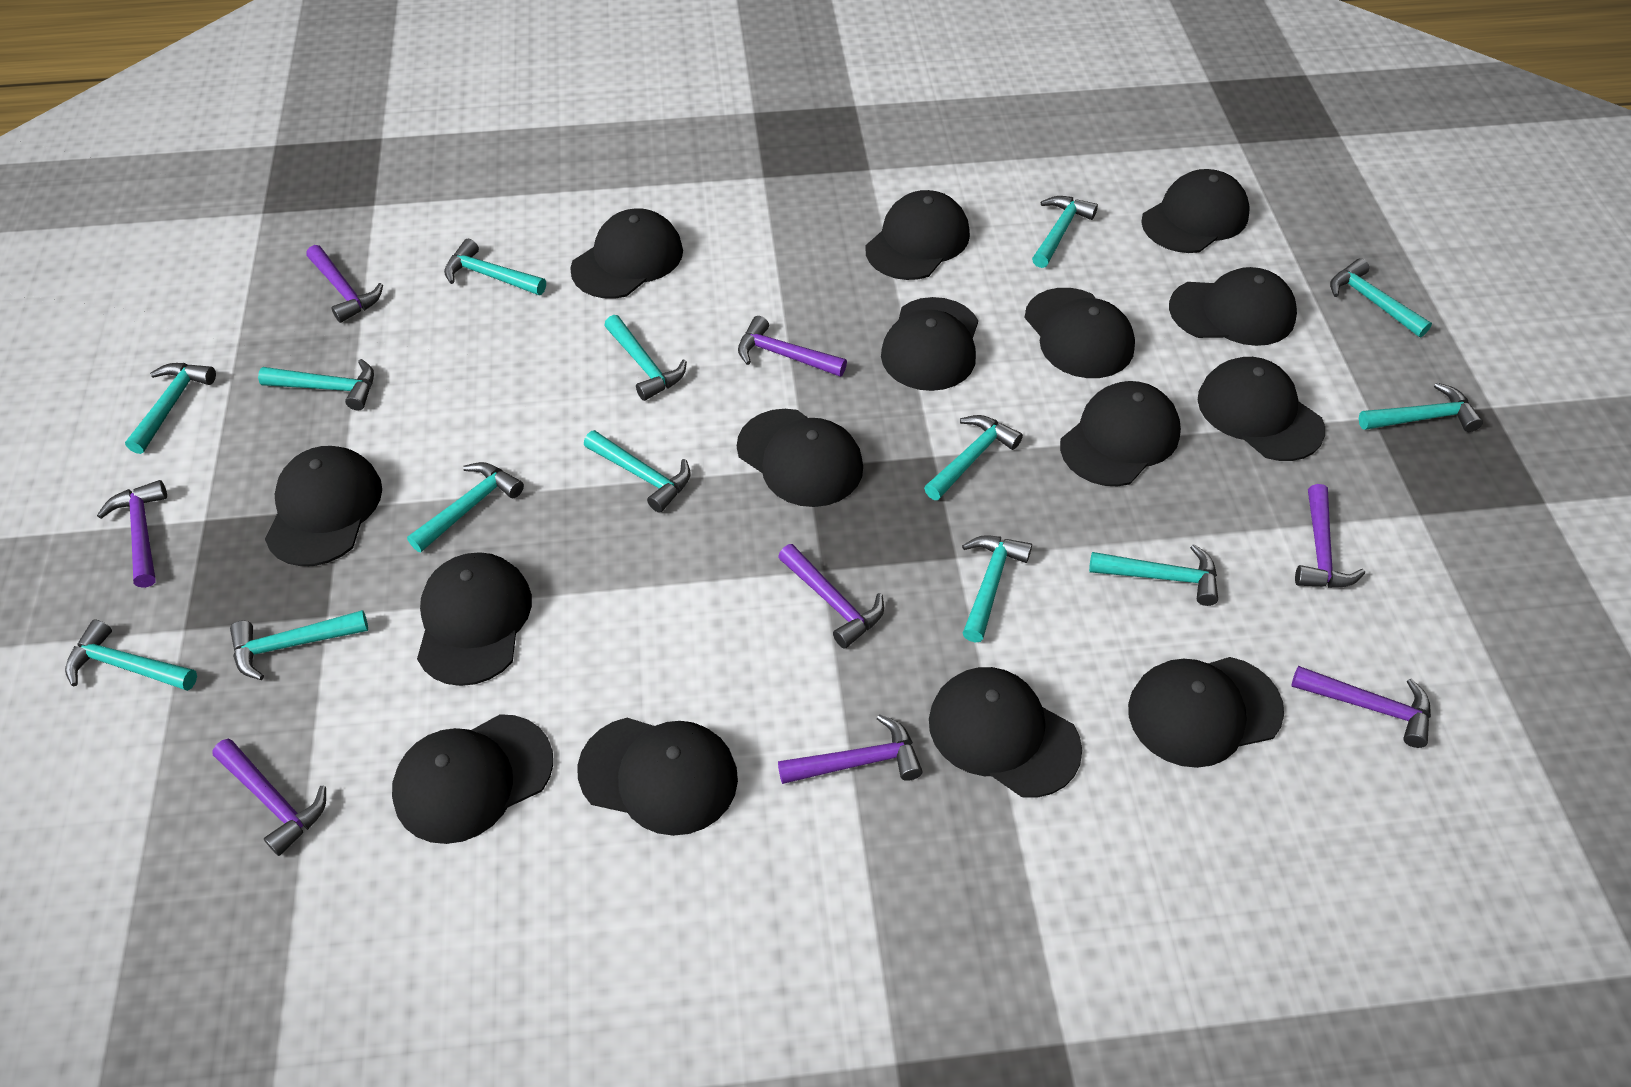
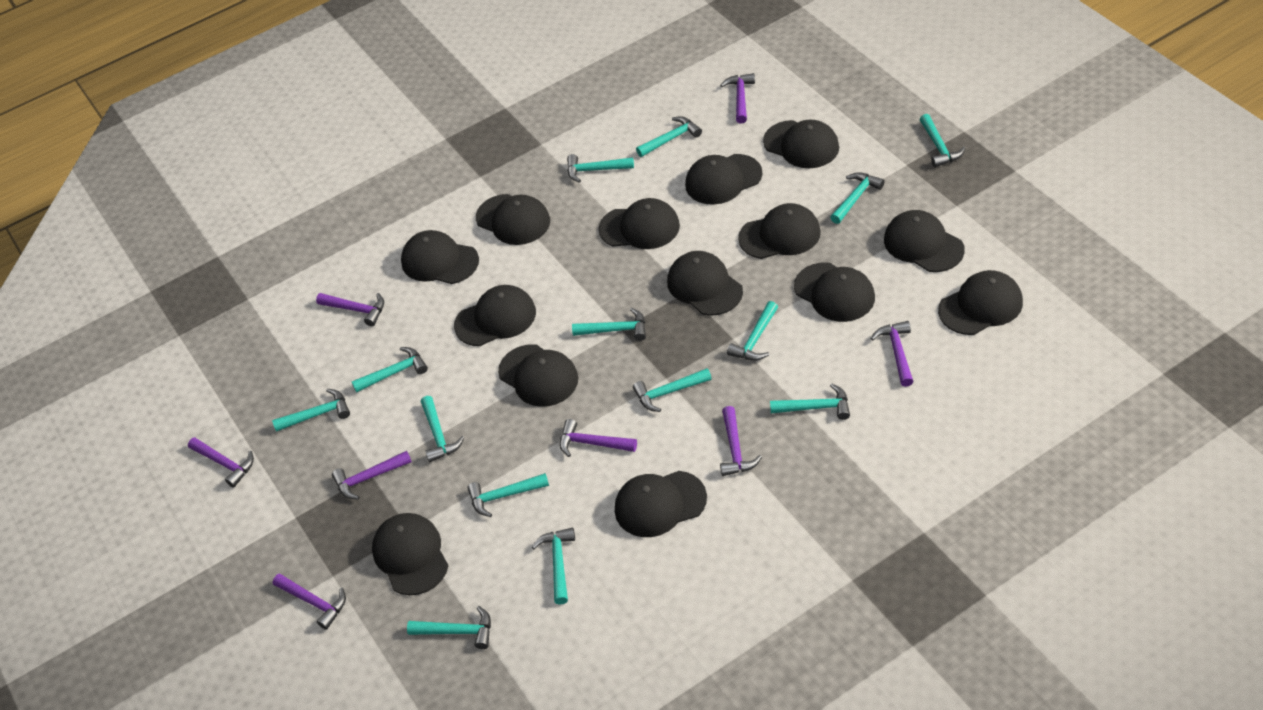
black cap: 15 -> 14

